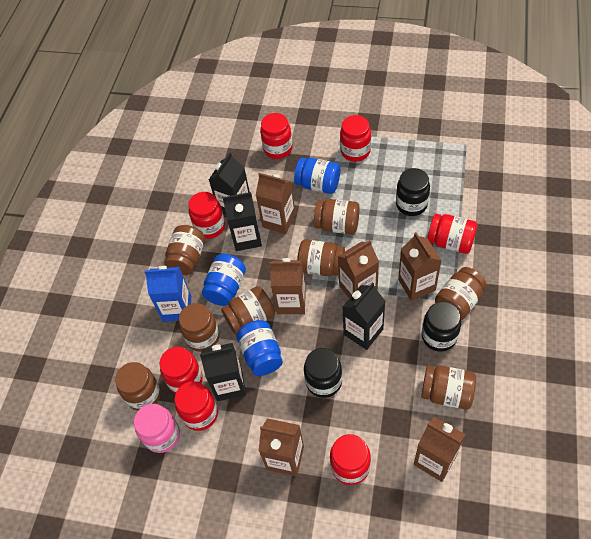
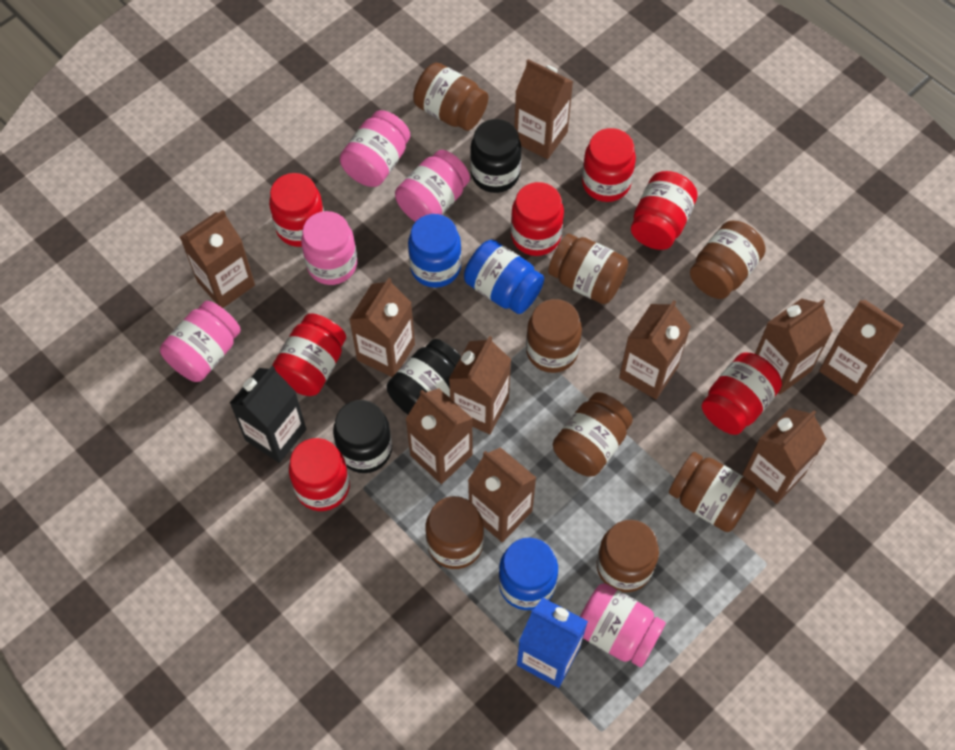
black carton: 4 -> 1
brown carton: 6 -> 10
pink jar: 1 -> 5

